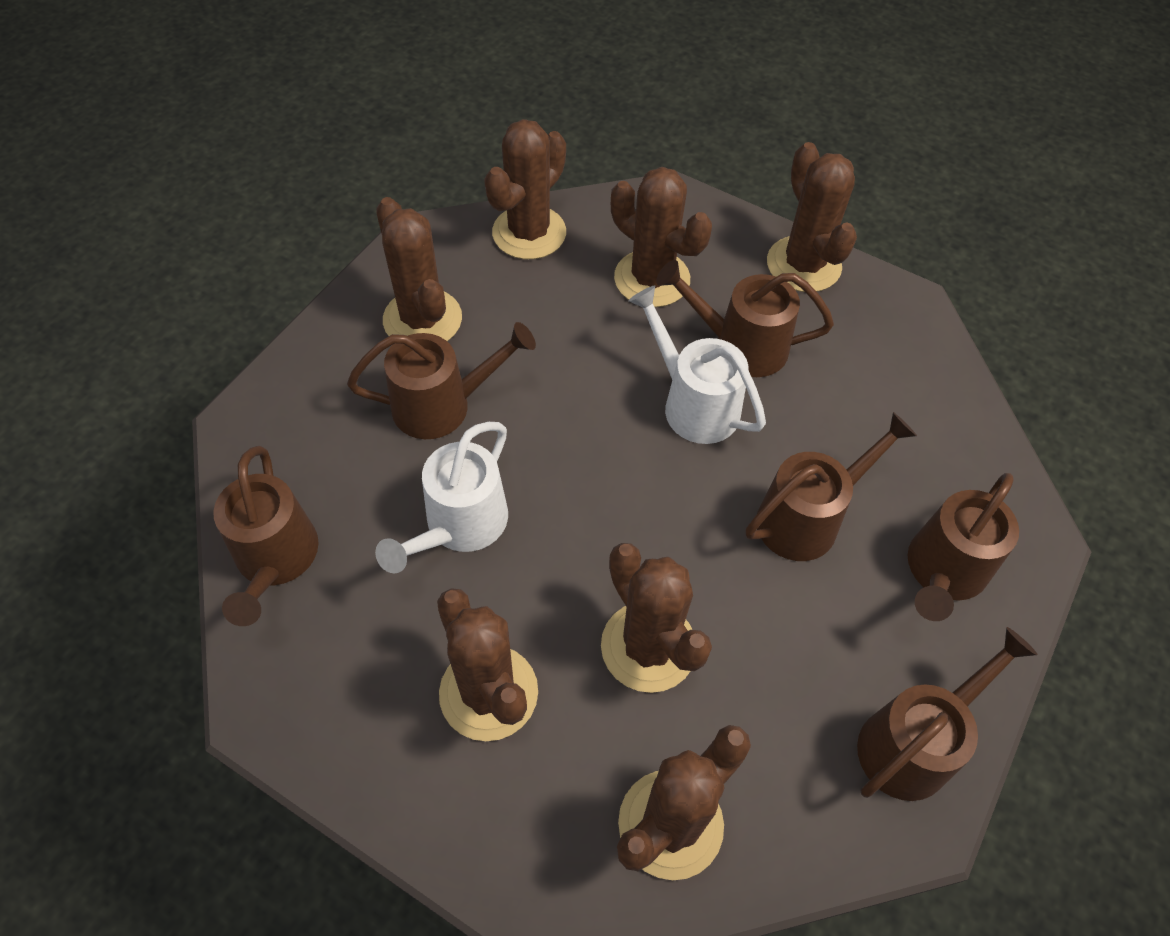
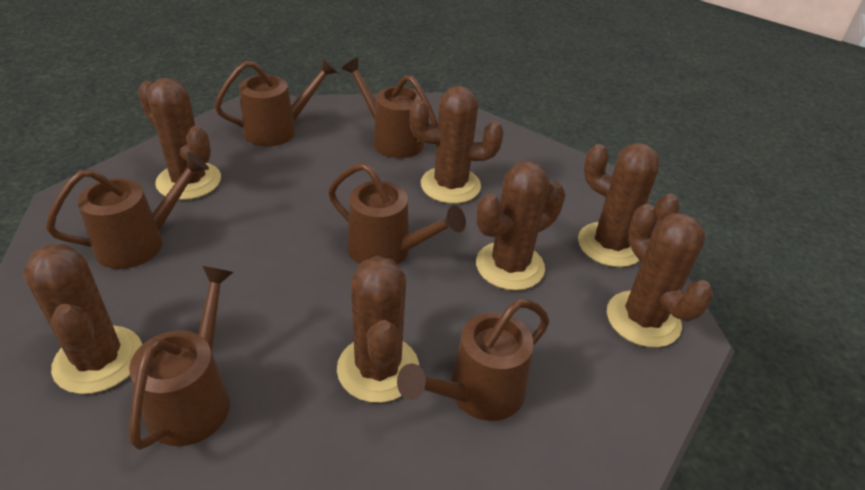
white watering can: 2 -> 0

